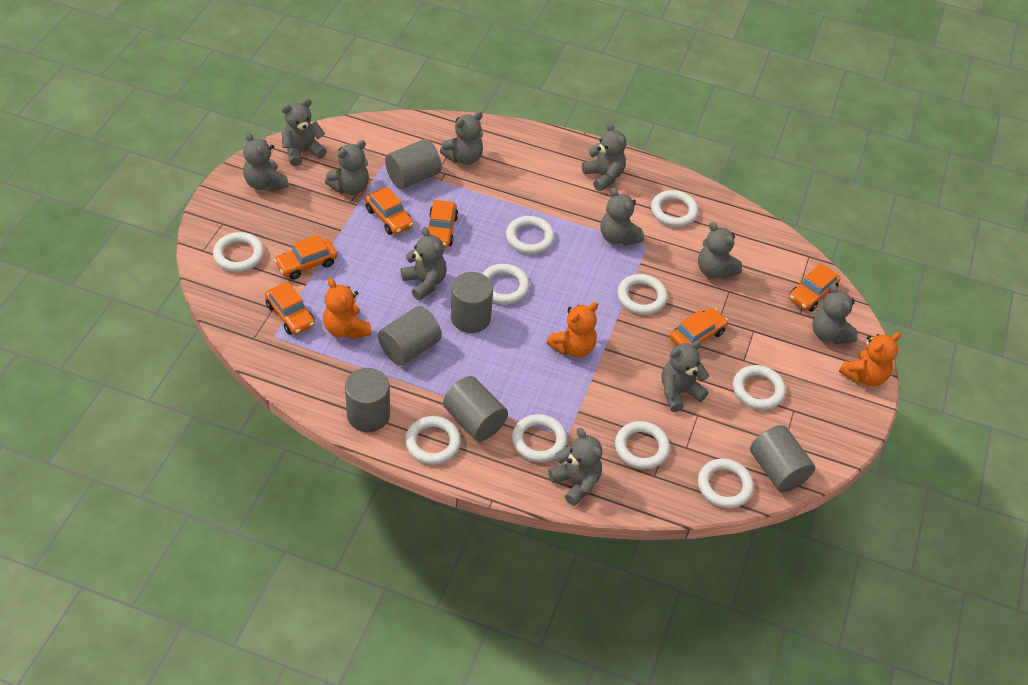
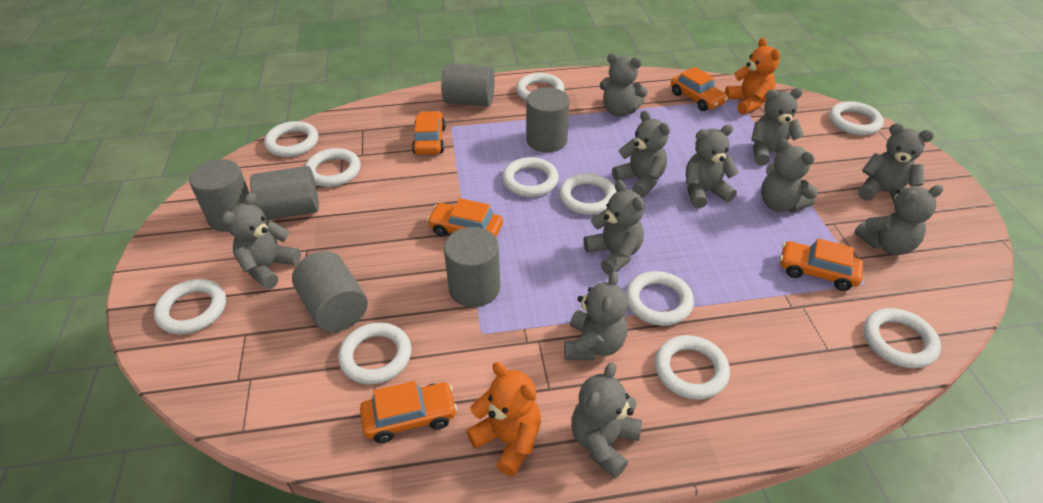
orange car: 6 -> 5
orange teddy bear: 3 -> 2
white ring: 10 -> 11

